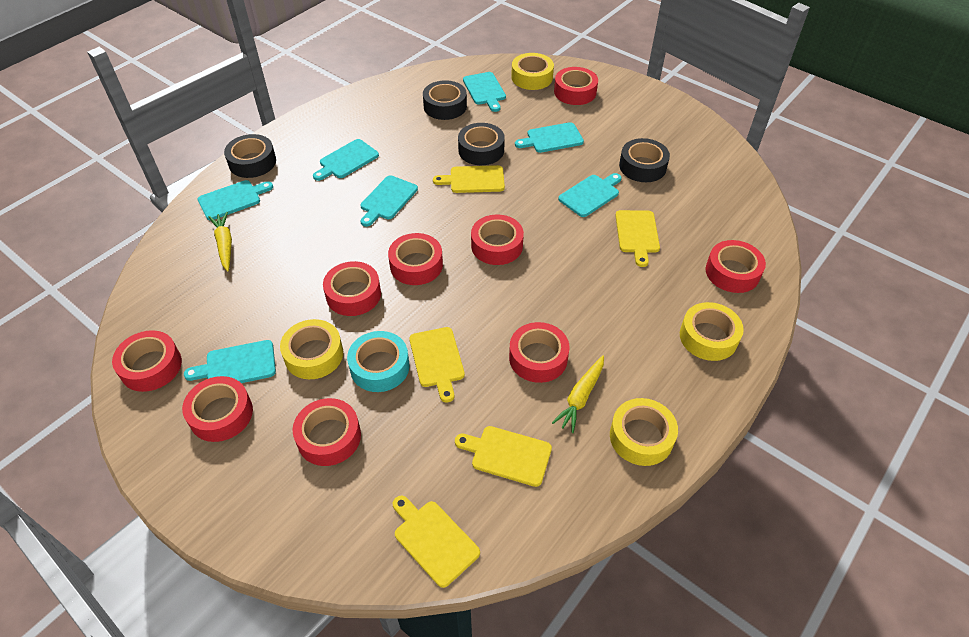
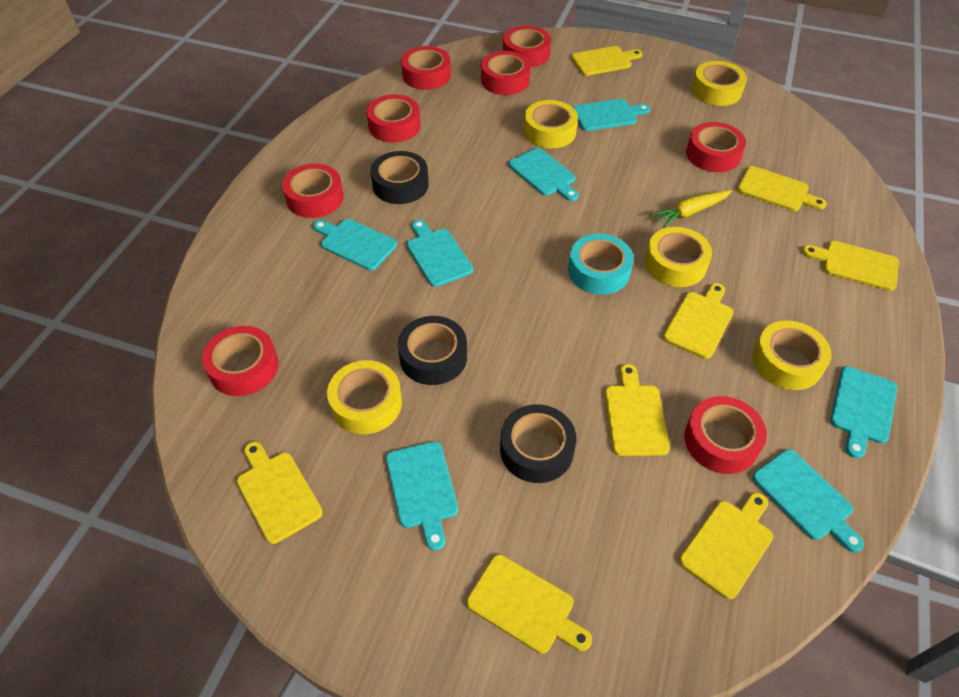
black tape: 4 -> 3
red tape: 9 -> 8
yellow carrot: 2 -> 1
yellow cutting board: 5 -> 8
yellow tape: 4 -> 5

